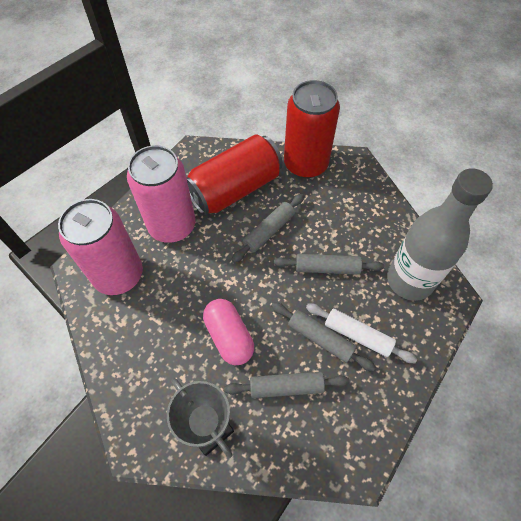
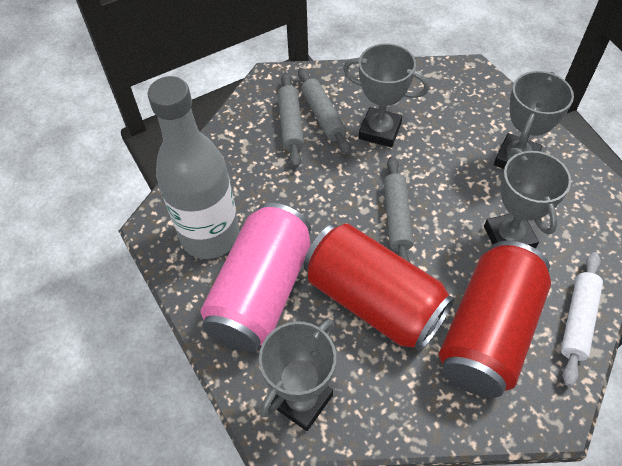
grey rolling pin: 4 -> 3
grey trophy: 1 -> 4
pink can: 2 -> 1
pink capsule: 1 -> 0

